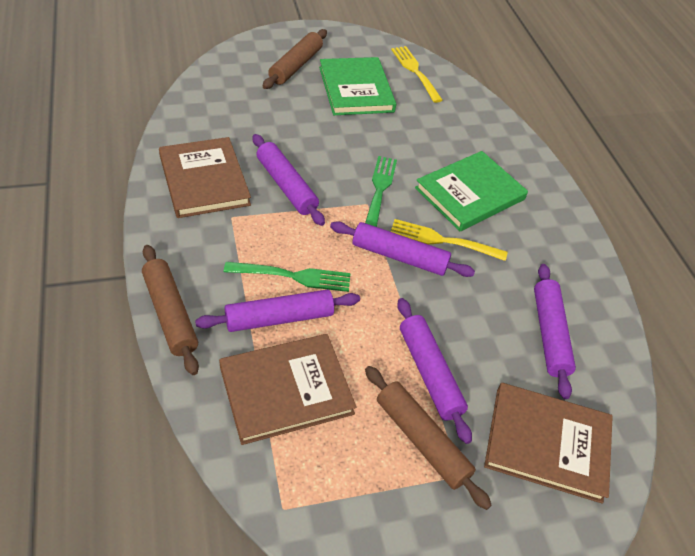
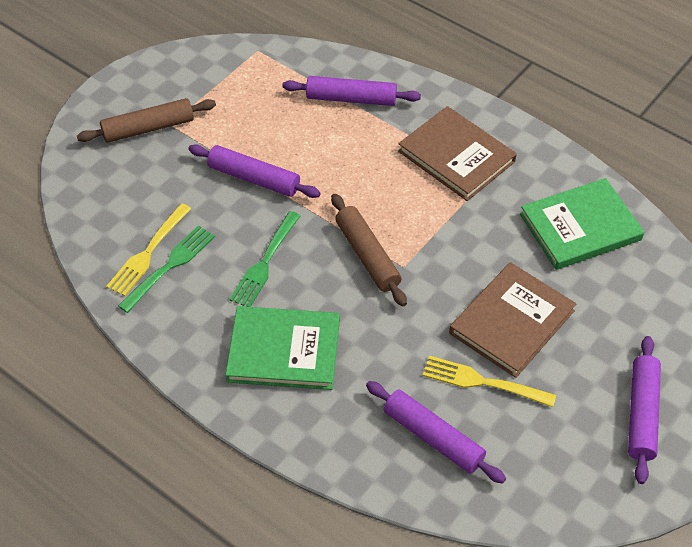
brown book: 3 -> 2
brown rolling pin: 3 -> 2
purple rolling pin: 5 -> 4

